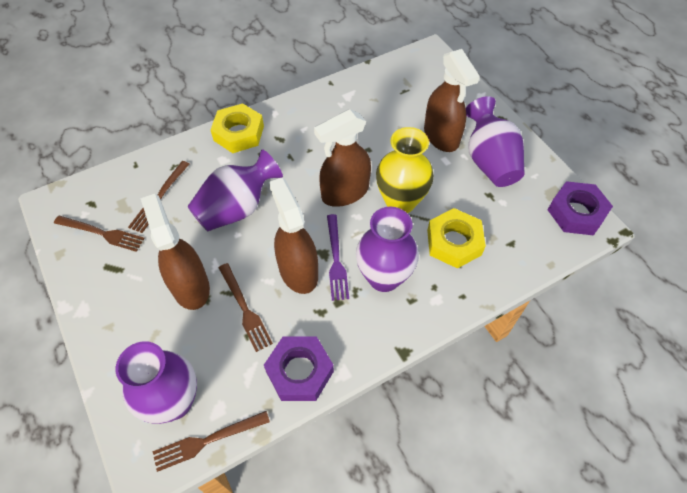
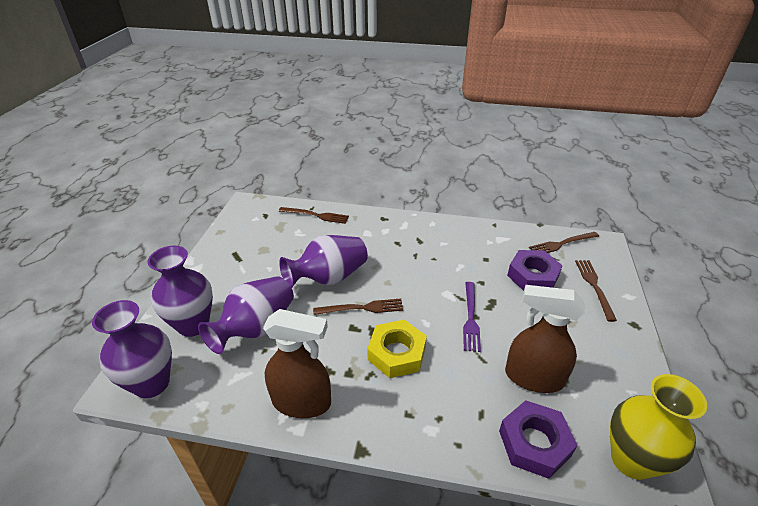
brown spray bottle: 4 -> 2
yellow nut: 2 -> 1

